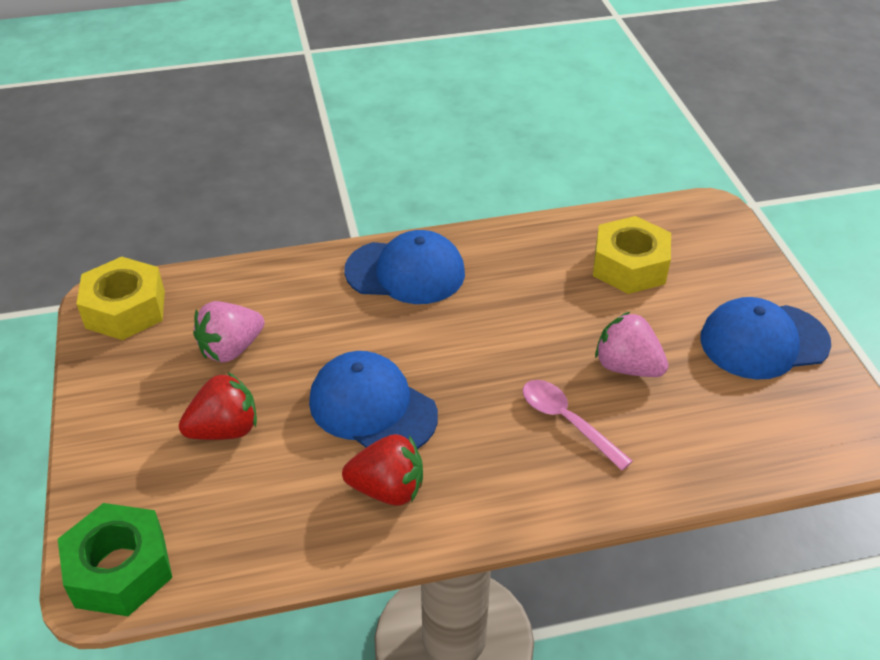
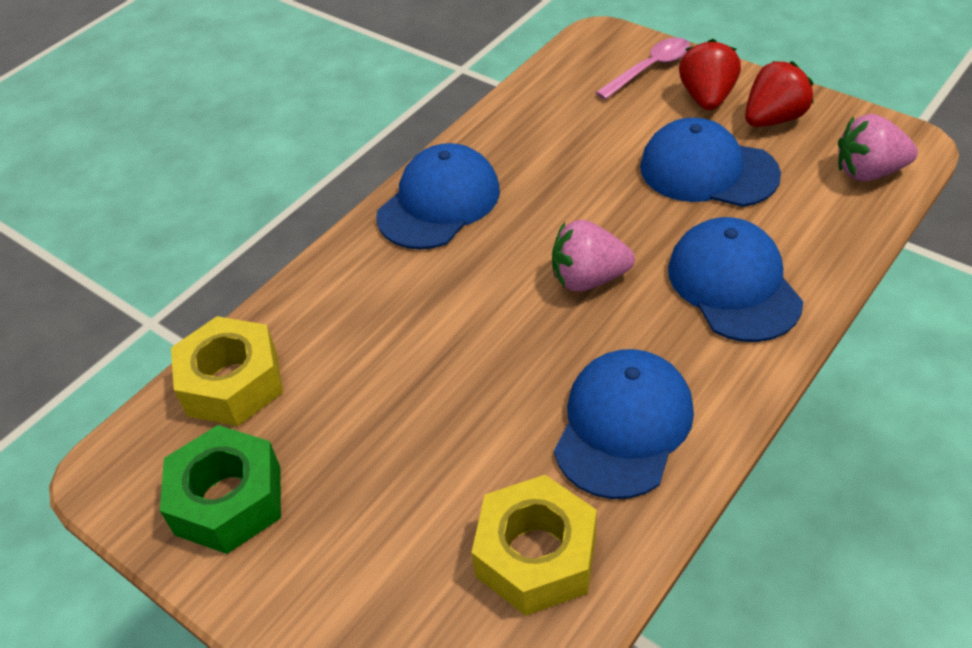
blue cap: 3 -> 4

